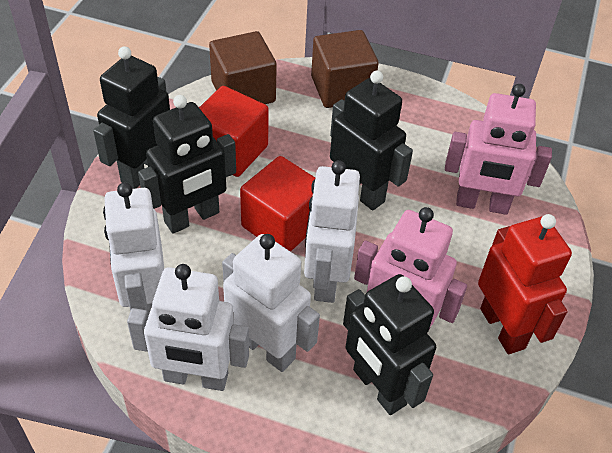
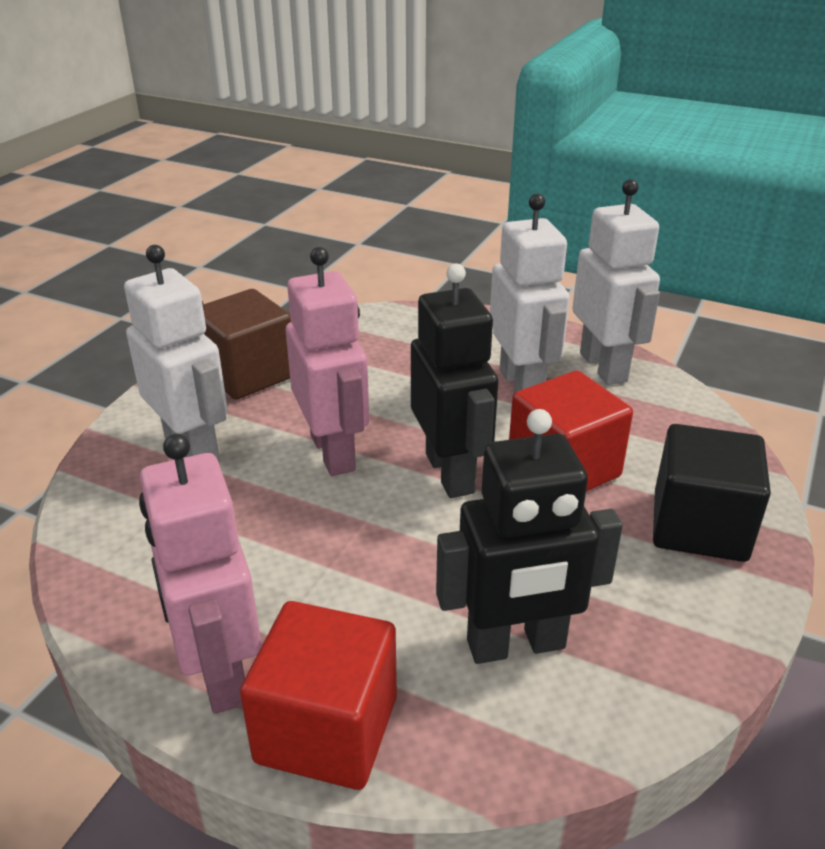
black cube: 0 -> 1
black robot: 4 -> 2
brown cube: 2 -> 1
red robot: 1 -> 0
white robot: 4 -> 3

